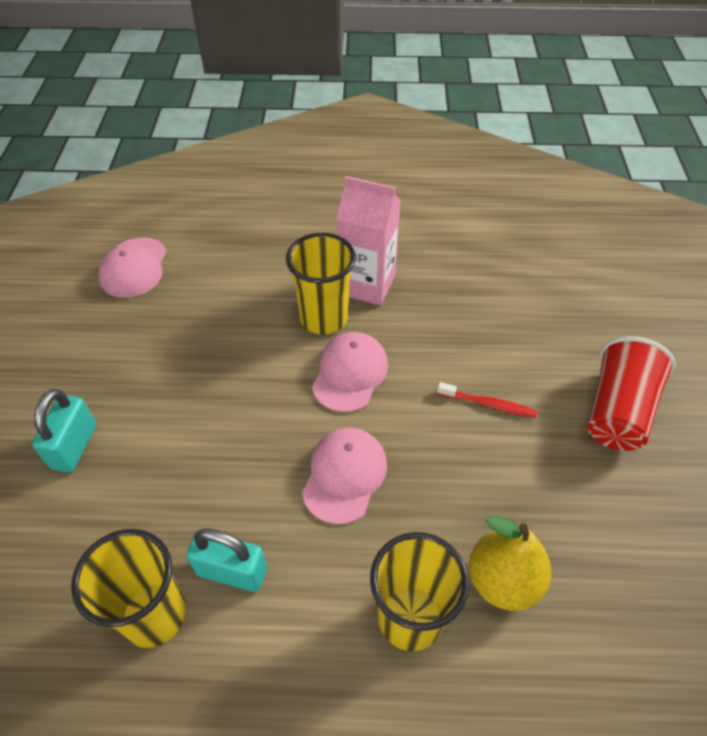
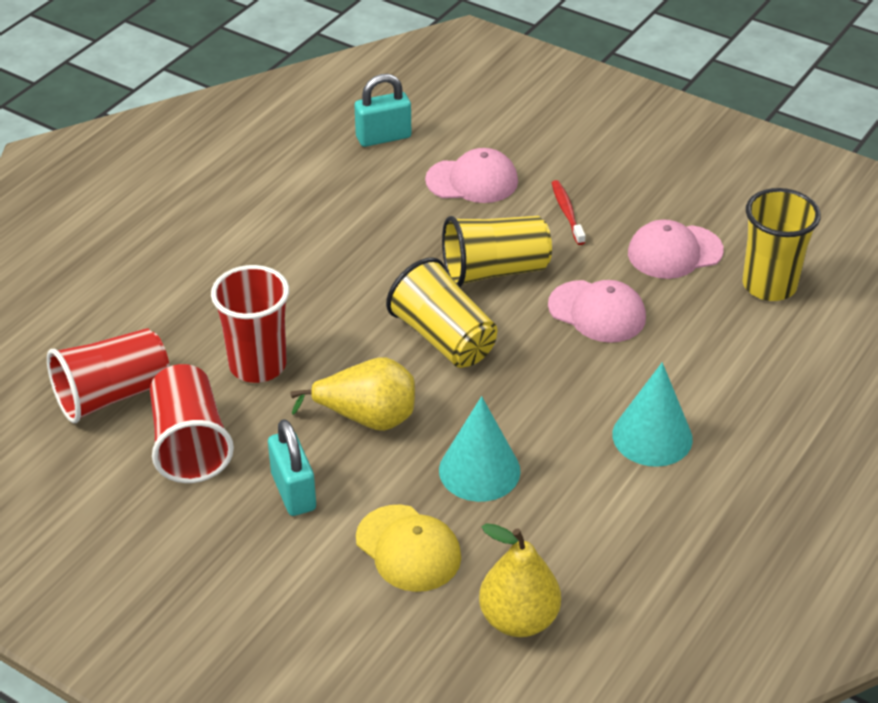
pink carton: 1 -> 0
red cup: 1 -> 3
turquoise cone: 0 -> 2
yellow cap: 0 -> 1
yellow pear: 1 -> 2

